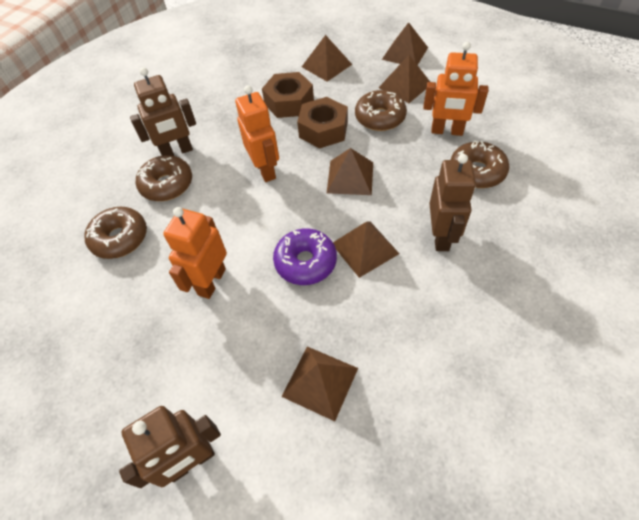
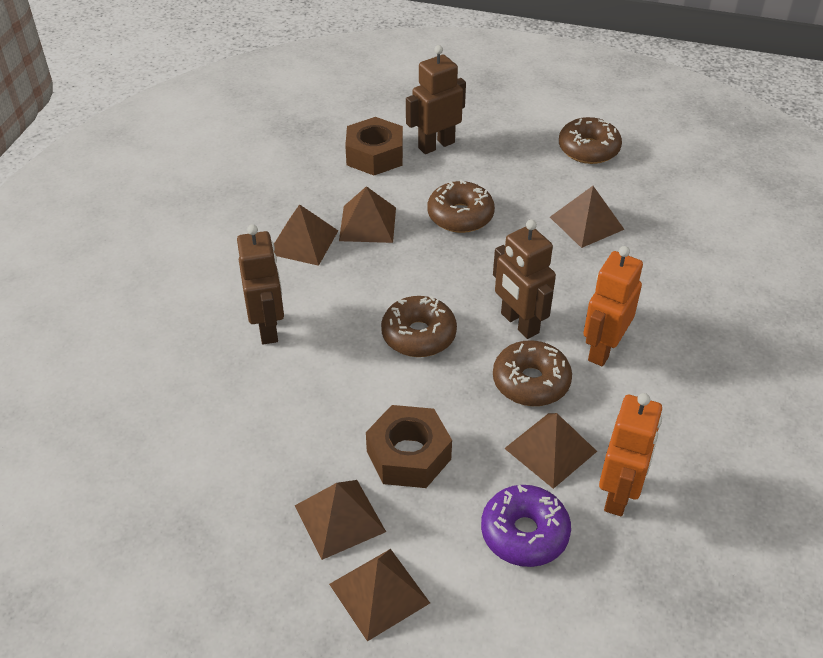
orange robot: 3 -> 2

